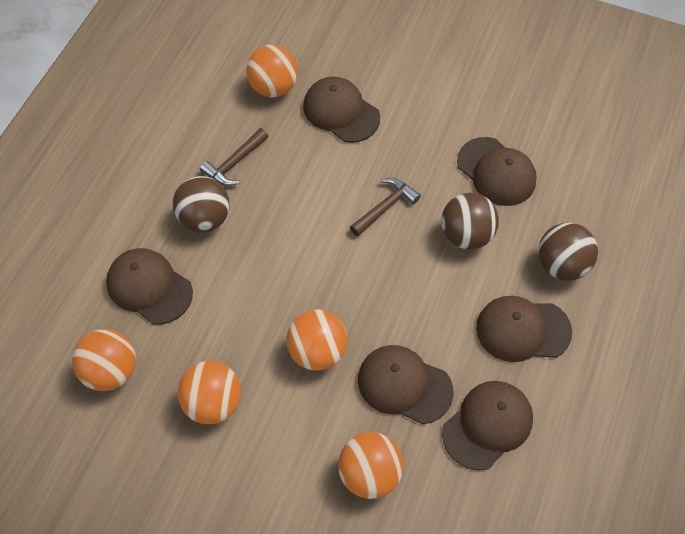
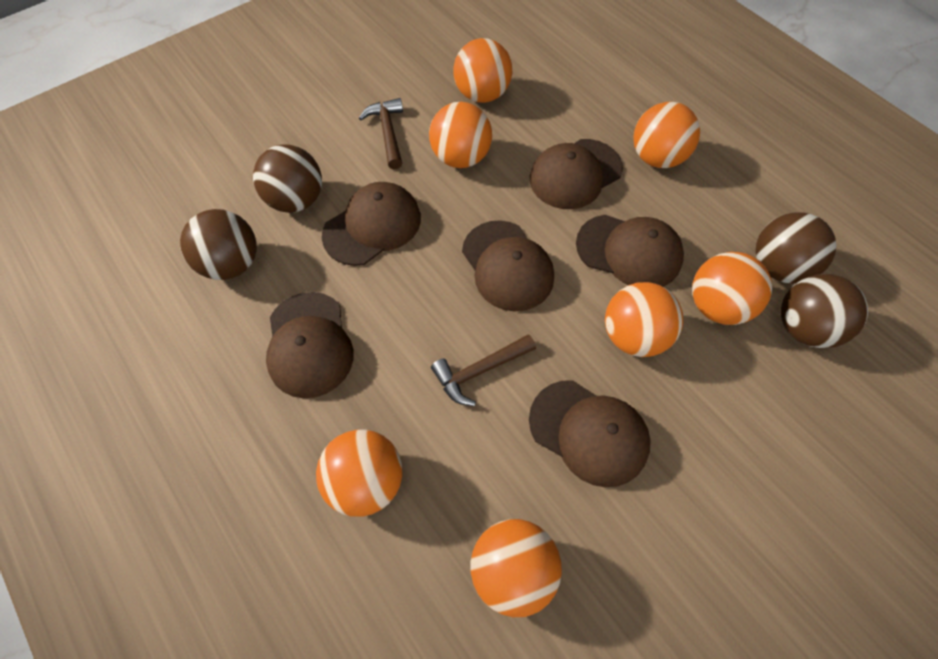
brown ball: 3 -> 4
orange ball: 5 -> 7

